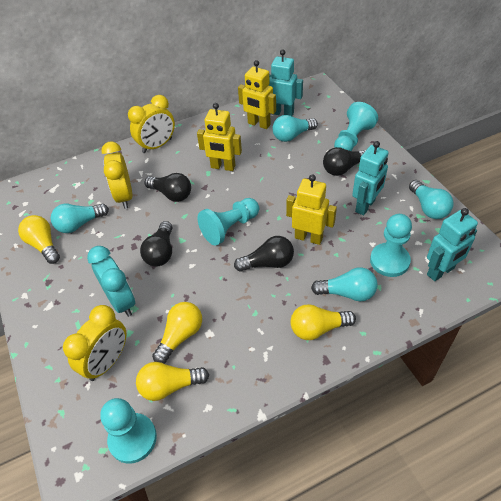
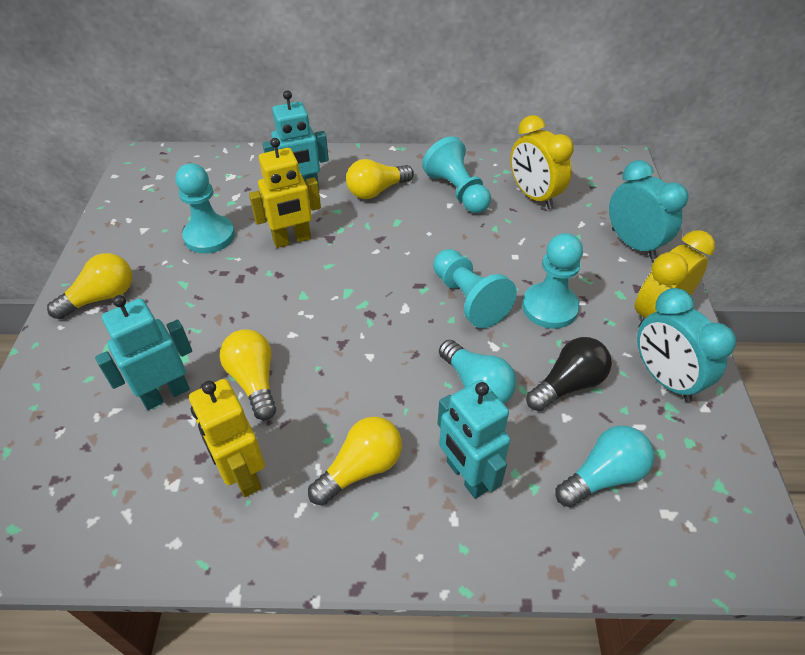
black light bulb: 4 -> 1
turquoise clock: 1 -> 2
turquoise light bulb: 4 -> 2
yellow clock: 3 -> 2
yellow robot: 3 -> 2

